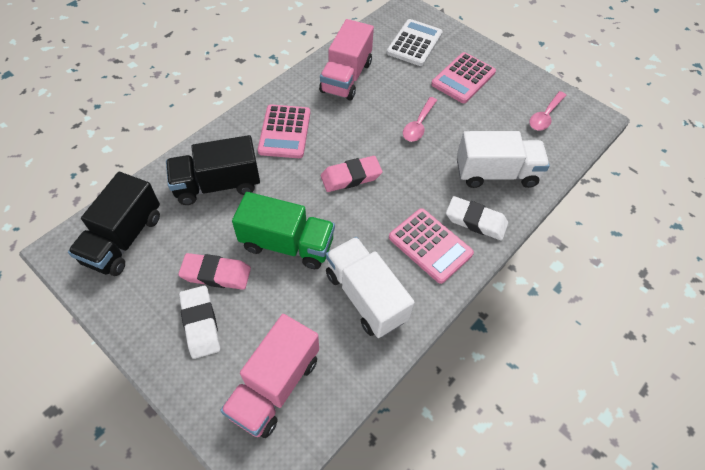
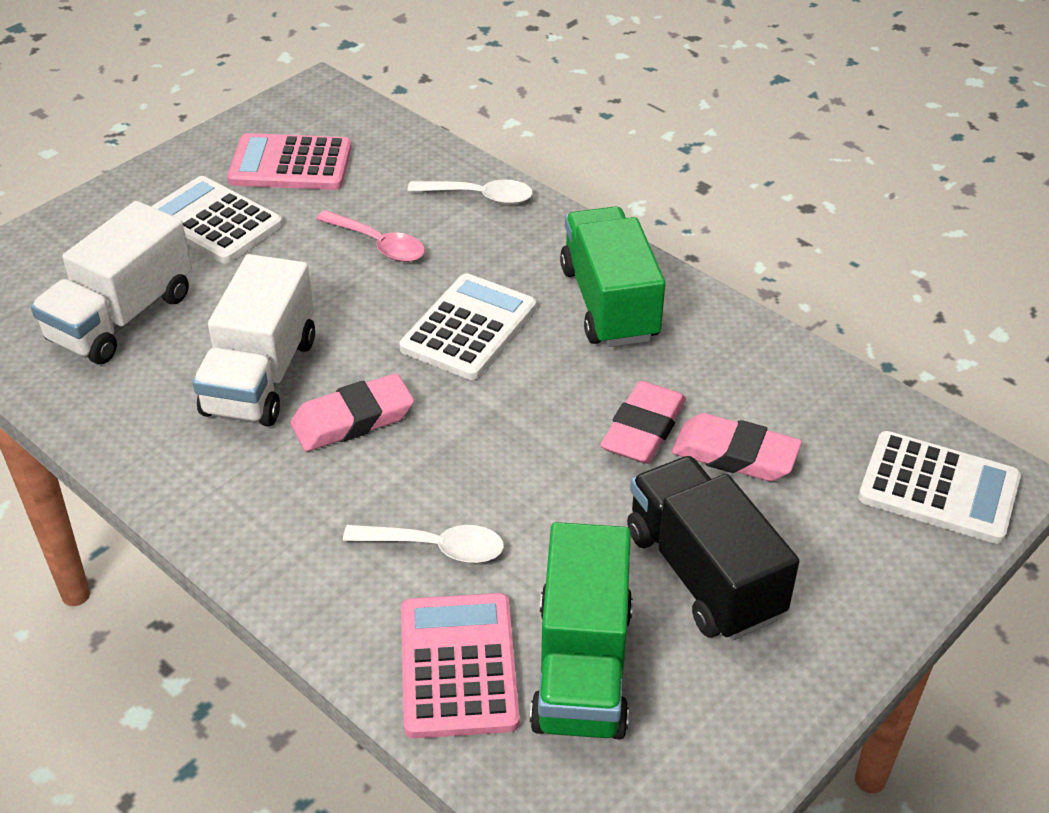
black truck: 2 -> 1
green truck: 1 -> 2
pink calculator: 3 -> 2
pink eraser: 2 -> 3
pink spoon: 2 -> 1
pink truck: 2 -> 0
white calculator: 1 -> 3
white eraser: 2 -> 0
white spoon: 0 -> 2

